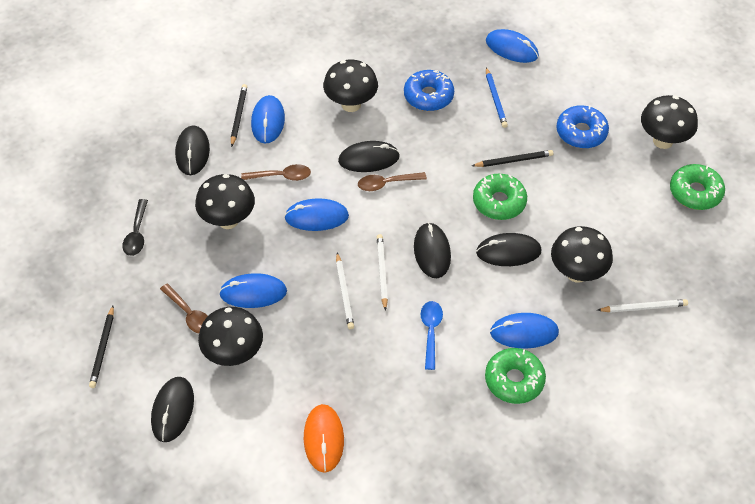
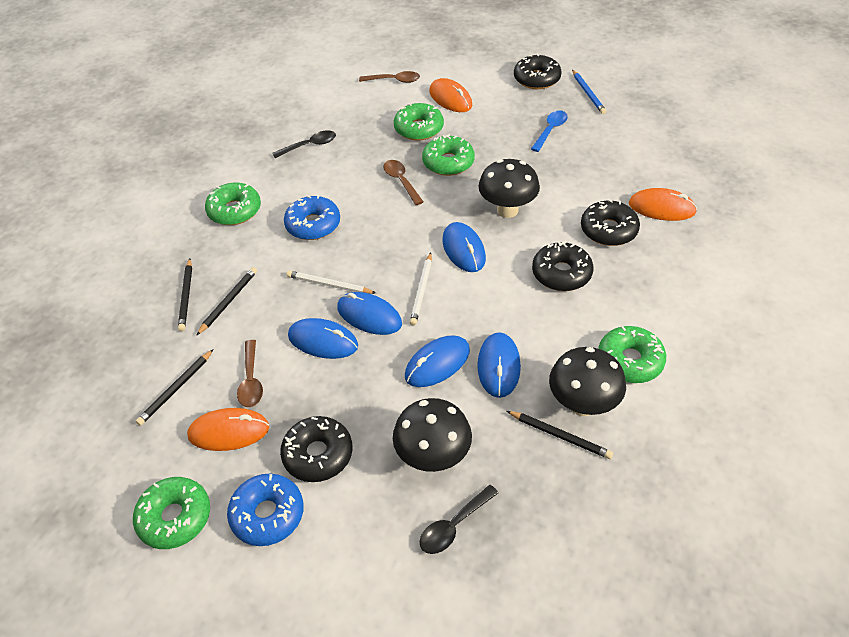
black donut: 0 -> 4
black mouse: 5 -> 0
black mushroom: 5 -> 3
black pencil: 3 -> 4
black spoon: 1 -> 2
green donut: 3 -> 5
orange mouse: 1 -> 3
white pencil: 3 -> 2

